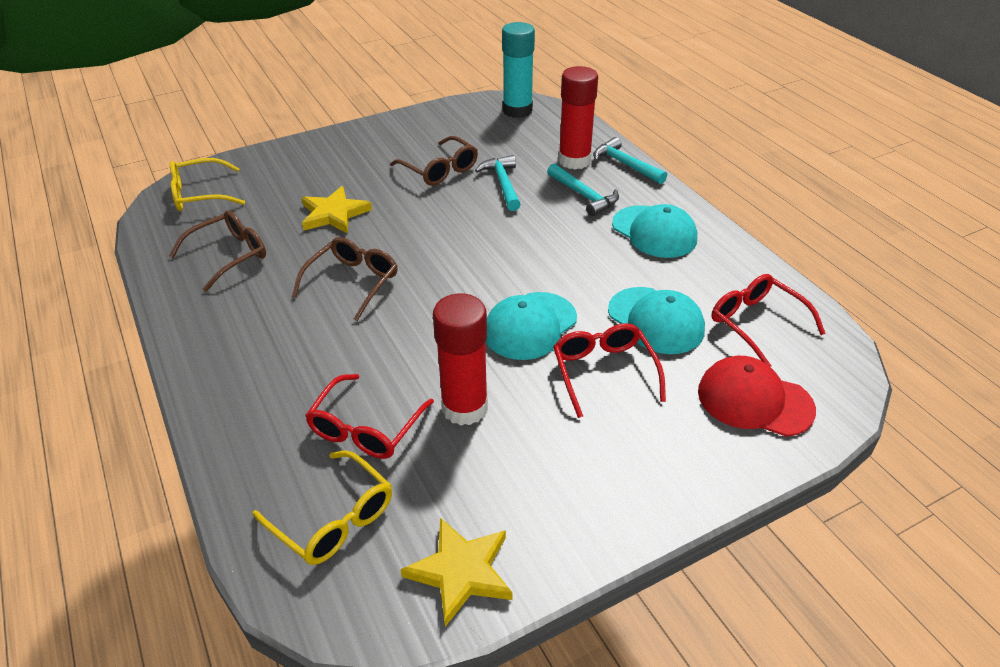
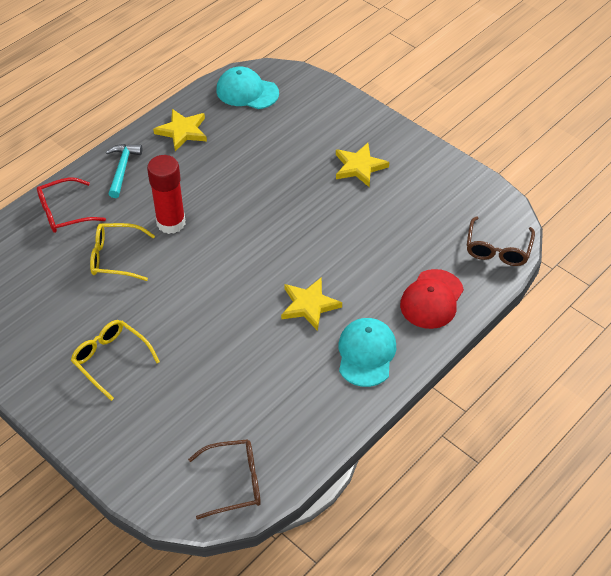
brown glasses: 3 -> 2
red glasses: 3 -> 1
red glue stick: 2 -> 1
turquoise cap: 3 -> 2
turquoise glue stick: 1 -> 0
turquoise hammer: 3 -> 1
yellow star: 2 -> 3

